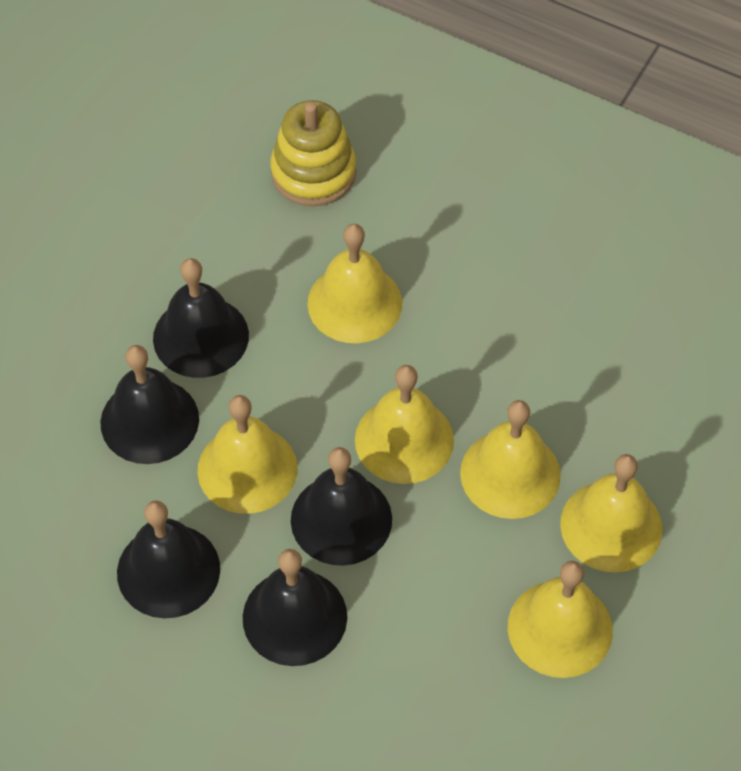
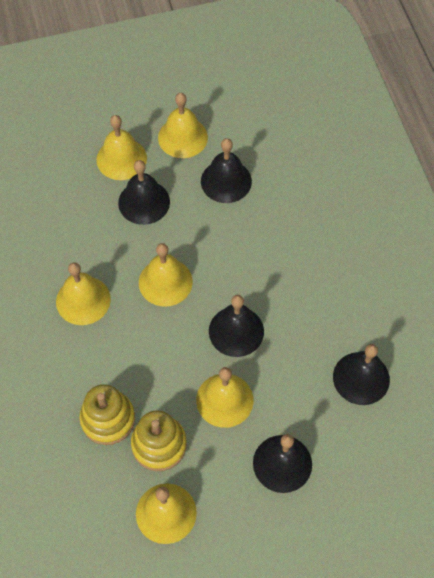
yellow stacking toy: 1 -> 2

